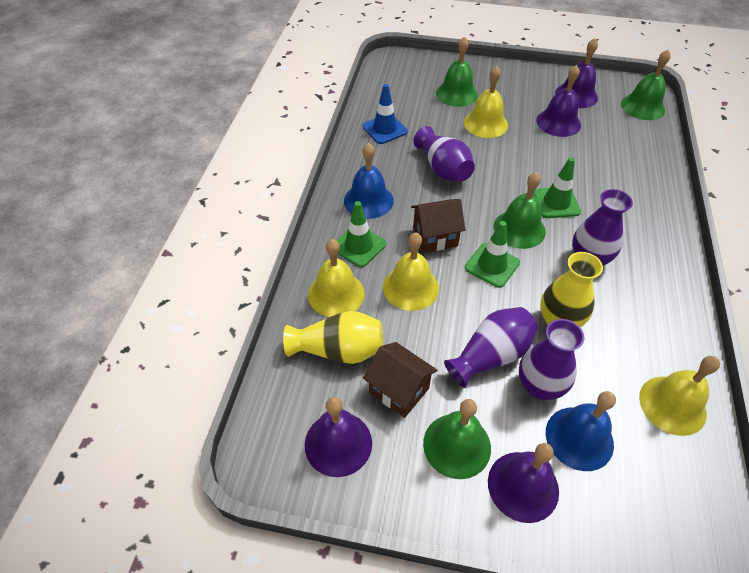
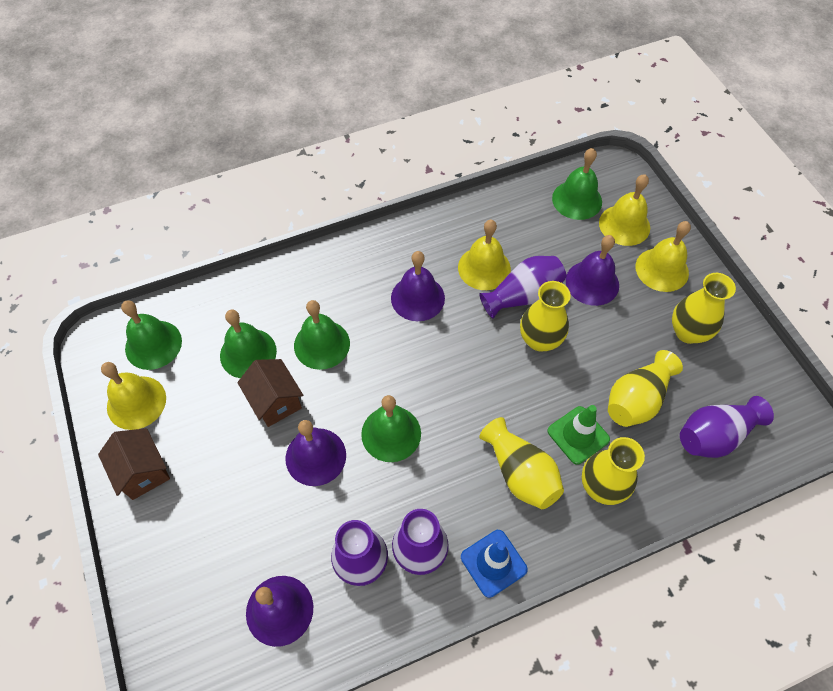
blue bell: 2 -> 0
green bell: 4 -> 5
green traffic cone: 3 -> 1
yellow vase: 2 -> 5

